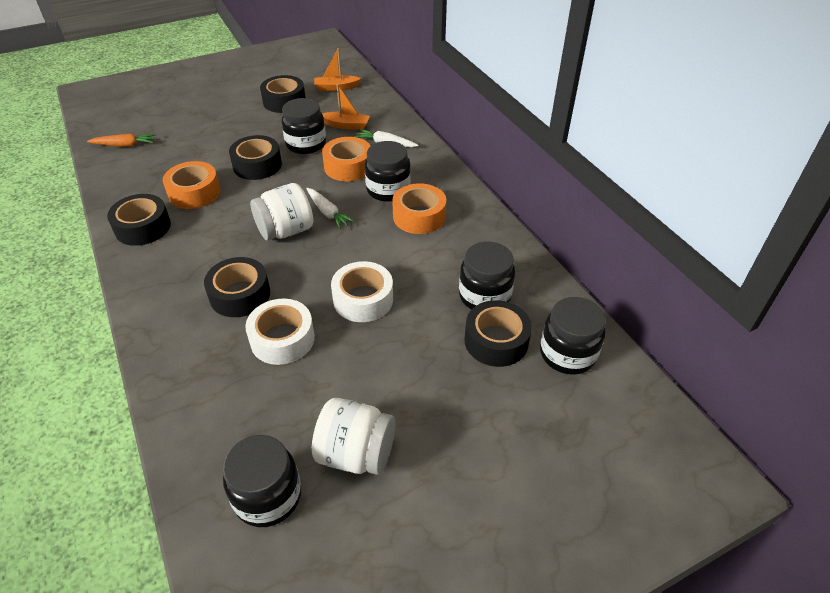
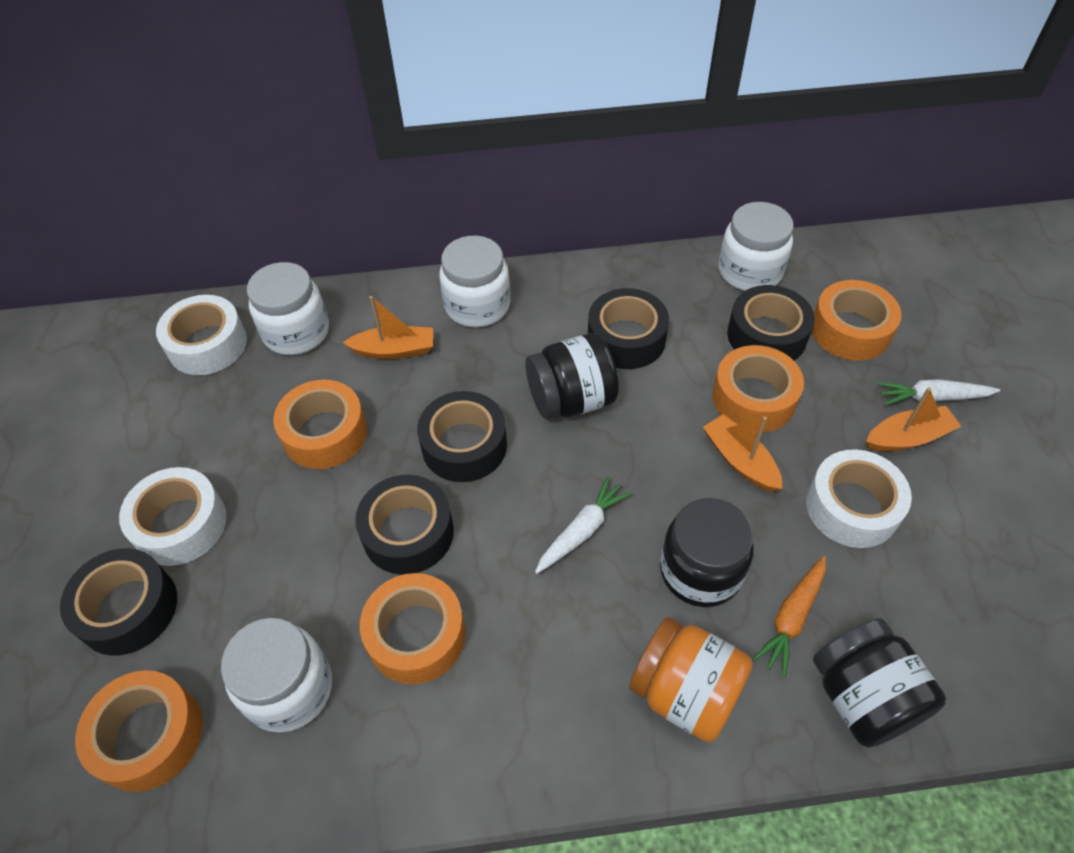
black jar: 5 -> 3
orange boat: 2 -> 3
orange jar: 0 -> 1
orange tape: 3 -> 5
white jar: 2 -> 4
white tape: 2 -> 3

